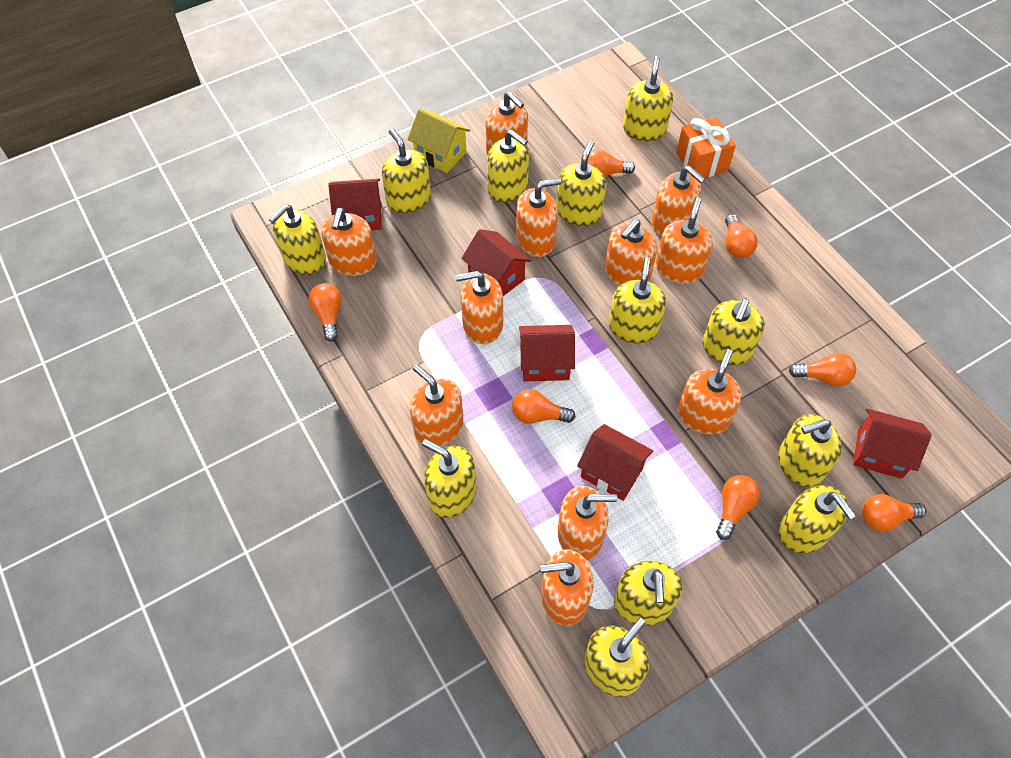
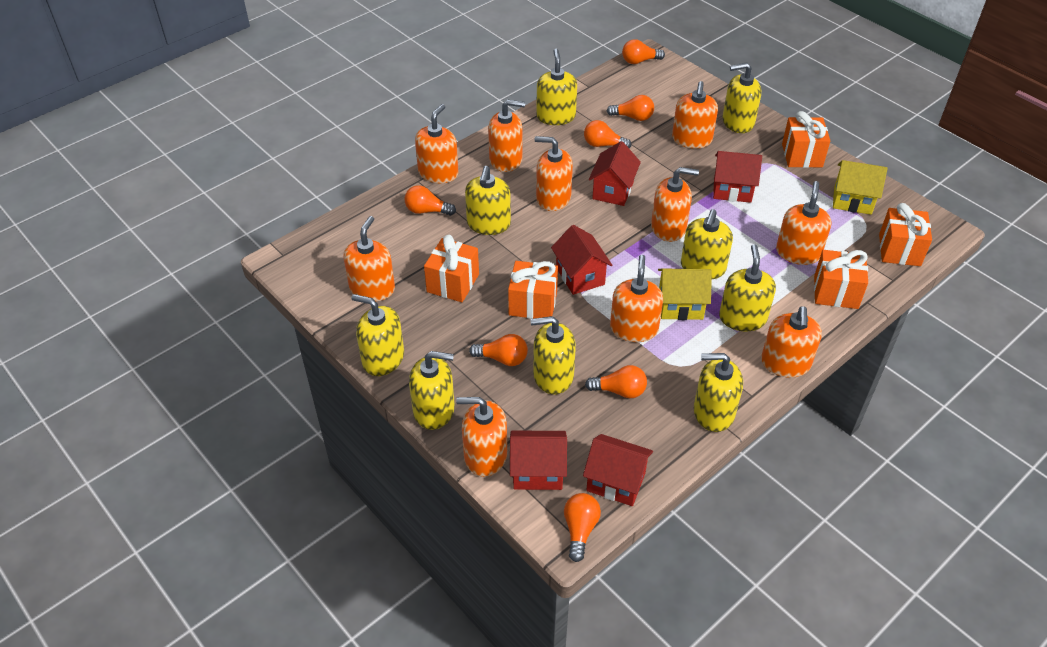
orange gift: 1 -> 5
orange soap dispenser: 11 -> 10
yellow house: 1 -> 2
yellow soap dispenser: 12 -> 9

